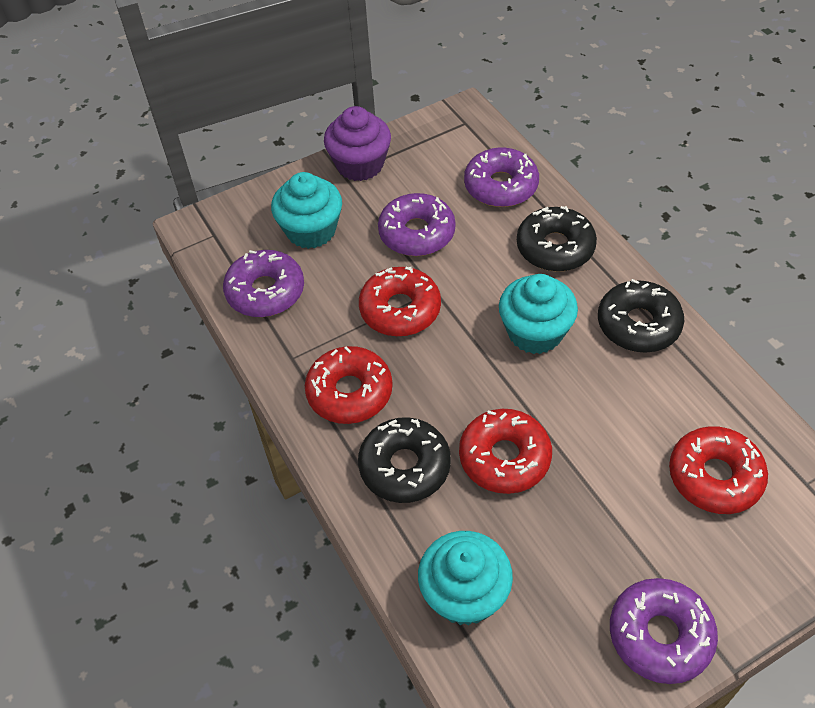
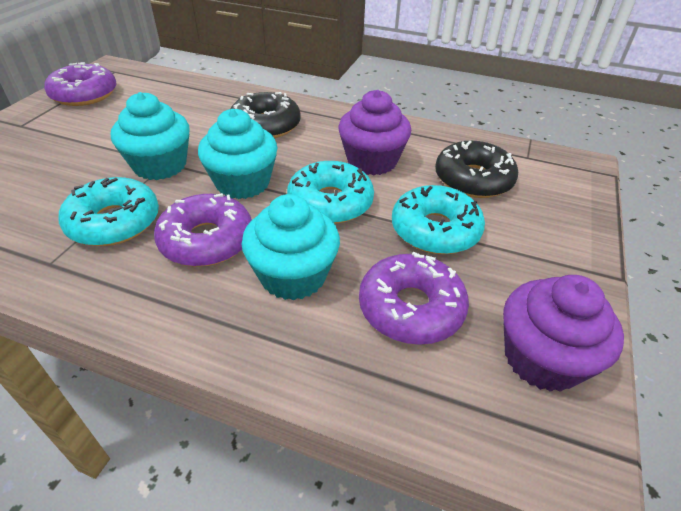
black donut: 3 -> 2
purple cupcake: 1 -> 2
purple donut: 4 -> 3
red donut: 4 -> 0
turquoise donut: 0 -> 3

